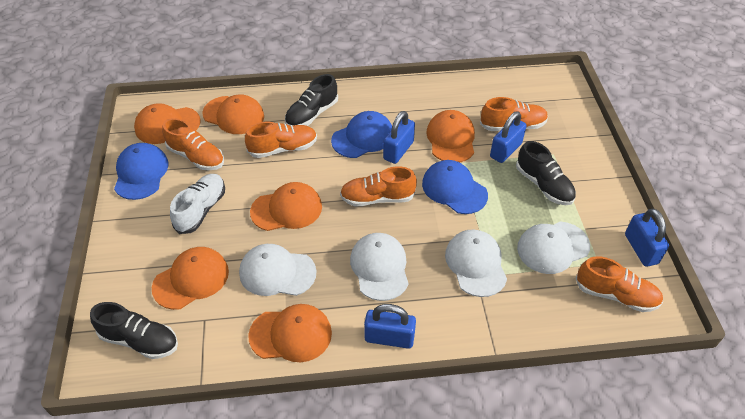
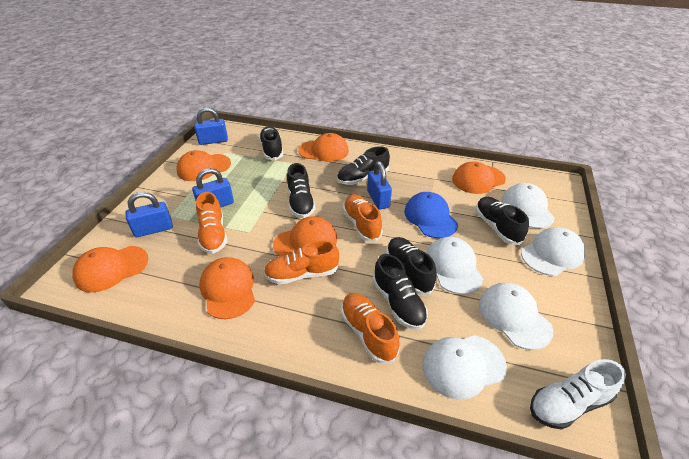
black shoe: 3 -> 6
blue cap: 3 -> 1
orange shoe: 5 -> 4
white cap: 4 -> 5

